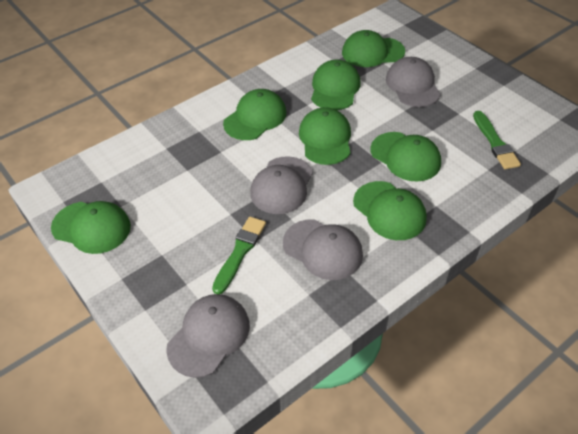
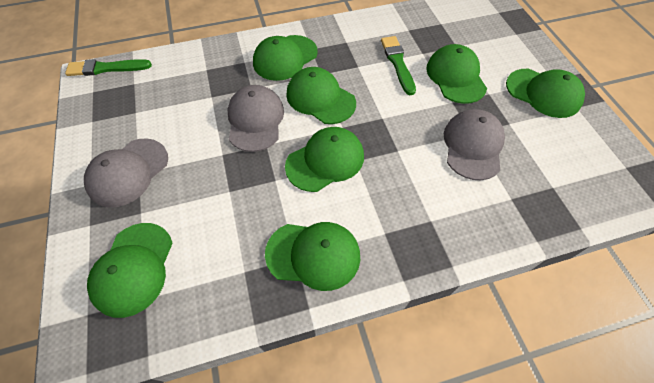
grey cap: 4 -> 3

